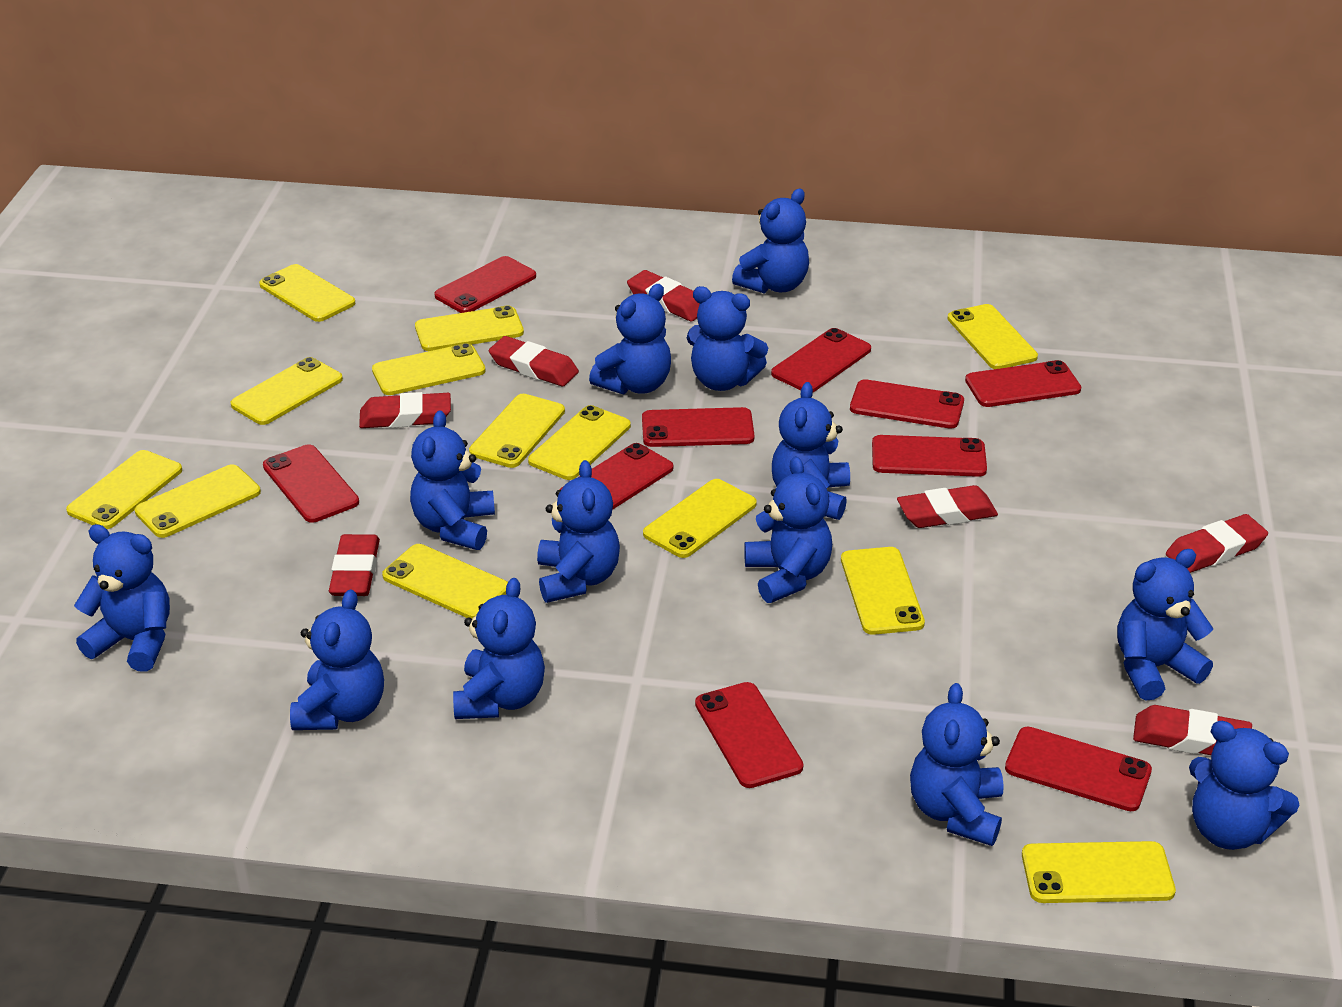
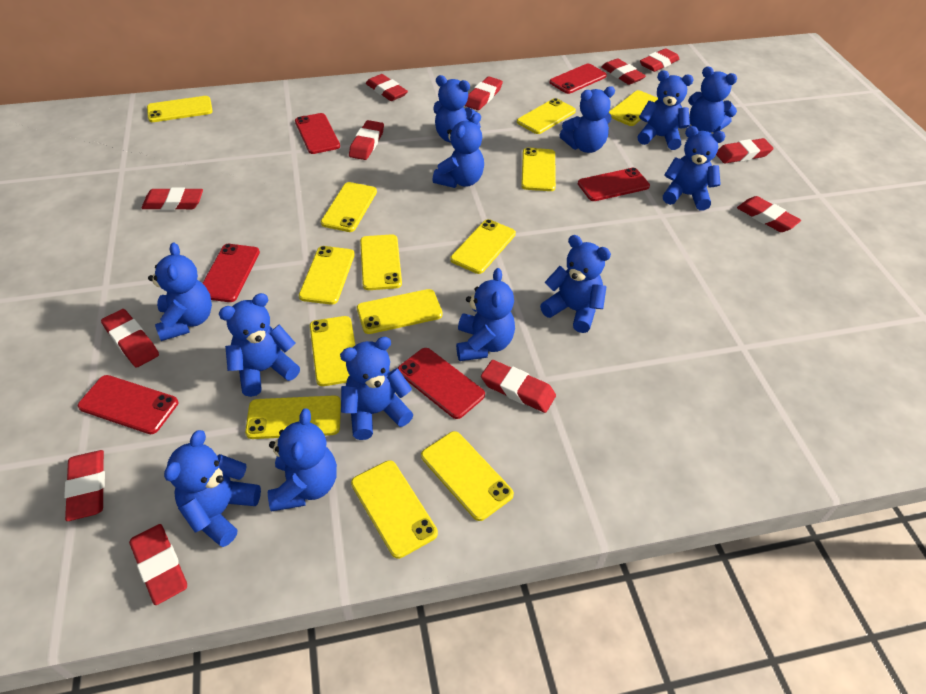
red eraser: 7 -> 12
red phone: 10 -> 6

